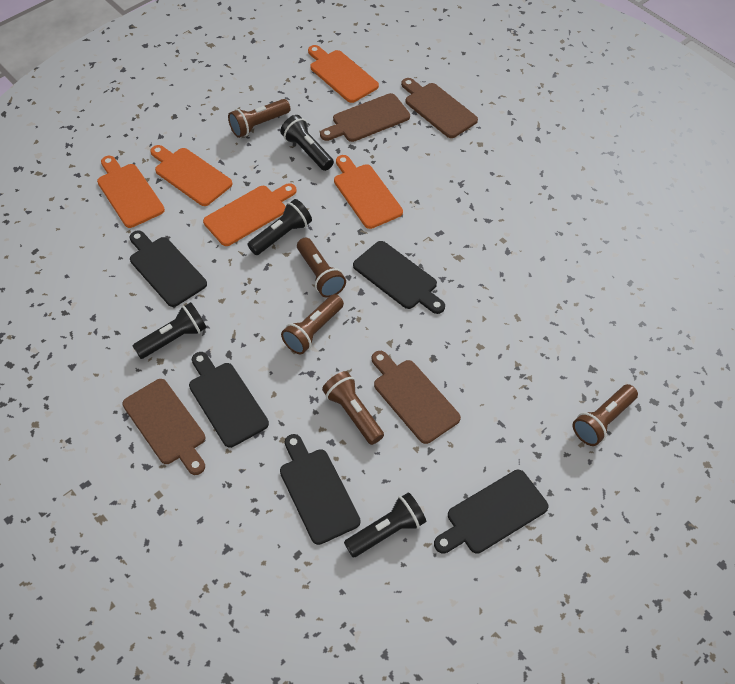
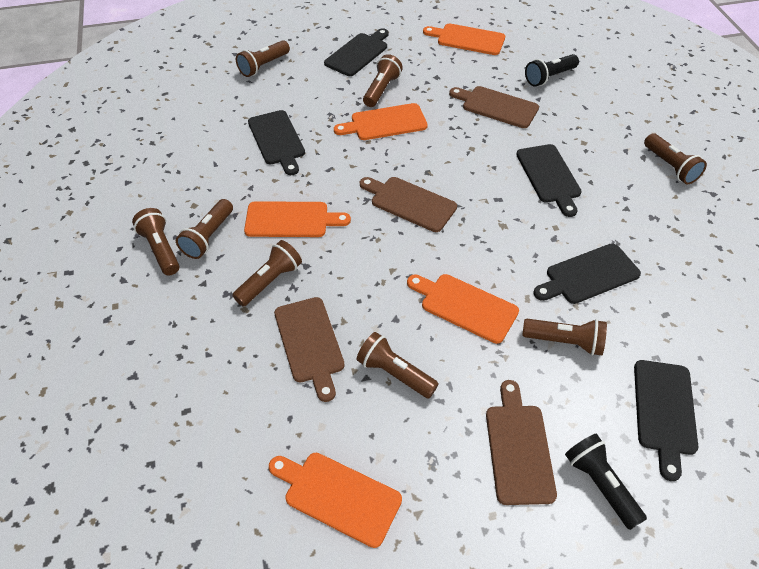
black flashlight: 4 -> 2
brown flashlight: 5 -> 8

